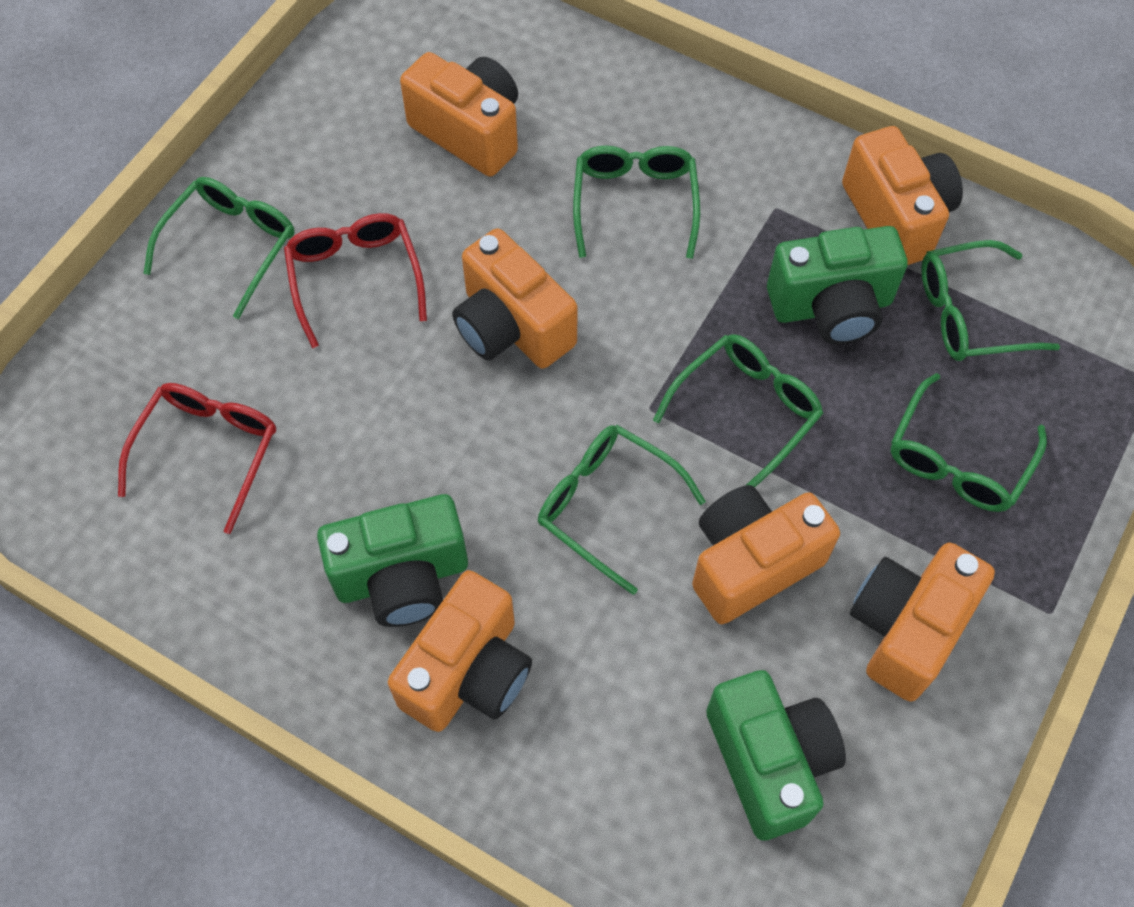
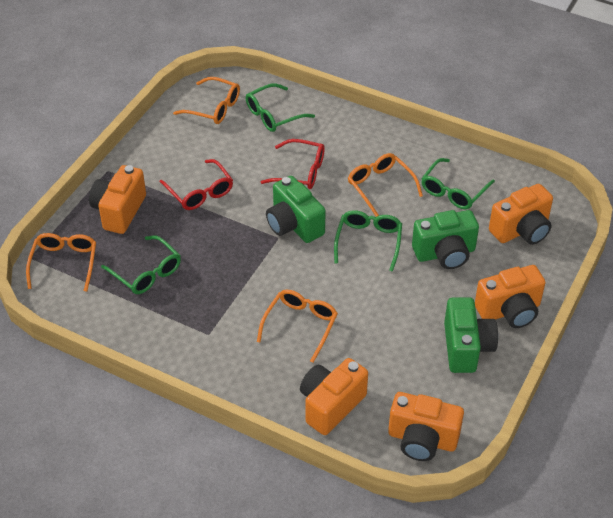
green glasses: 6 -> 4
orange camera: 6 -> 5
orange glasses: 0 -> 4

